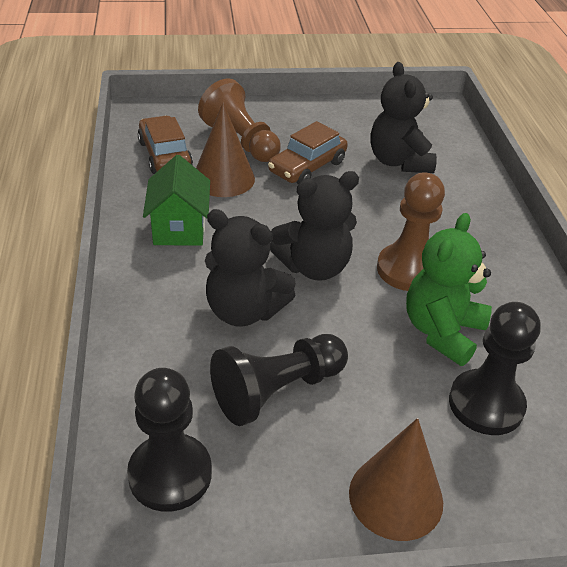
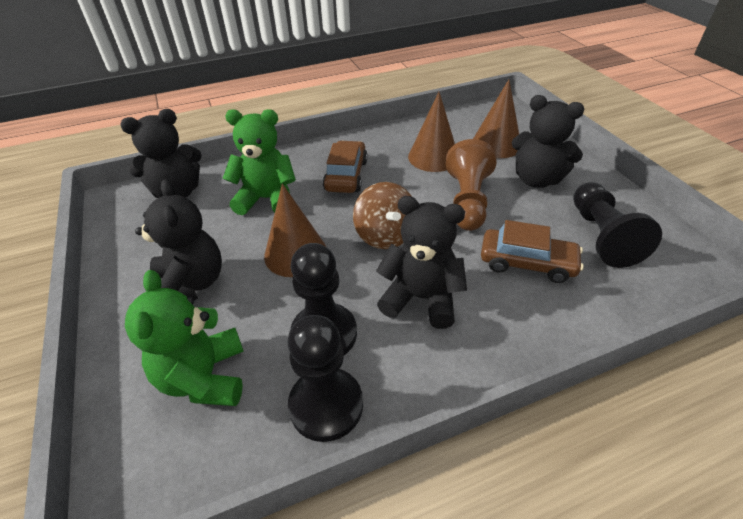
black teddy bear: 3 -> 4
brown cone: 2 -> 3
brown pawn: 2 -> 1
brown spinning top: 0 -> 1
green house: 1 -> 0
green teddy bear: 1 -> 2

